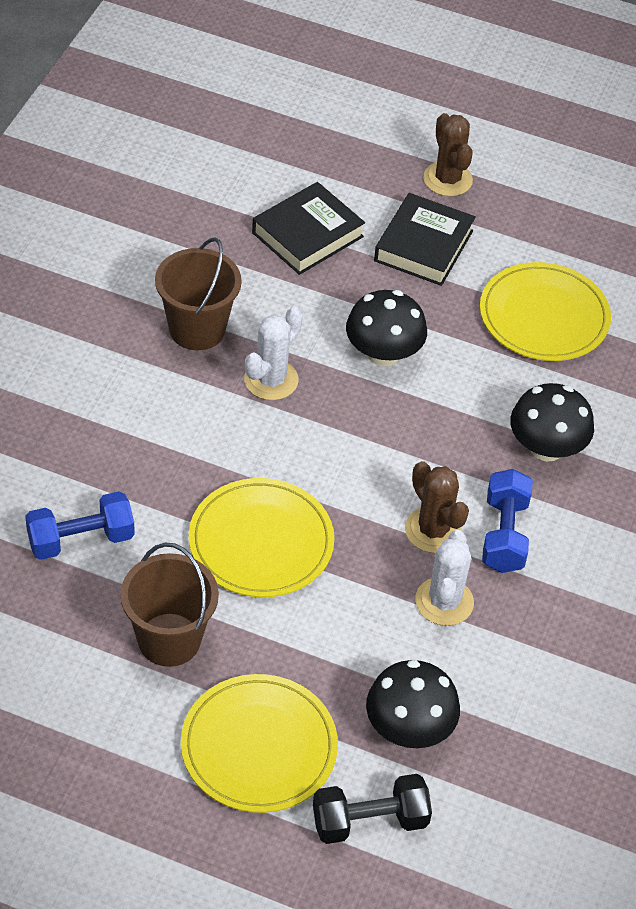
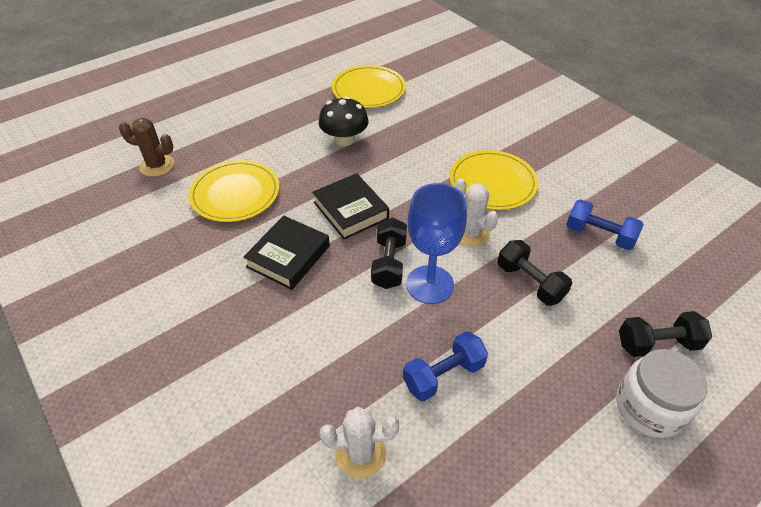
black dumbbell: 1 -> 3
black mushroom: 3 -> 1
blue goblet: 0 -> 1
brown bucket: 2 -> 0
brown cactus: 2 -> 1
white jar: 0 -> 1

